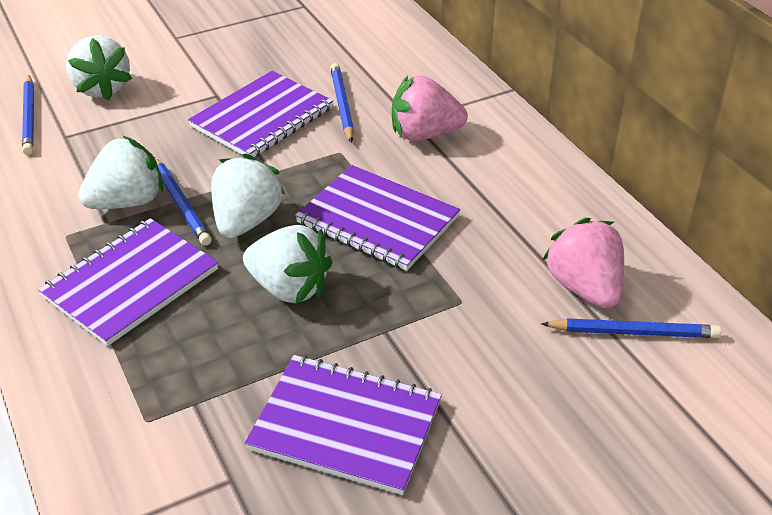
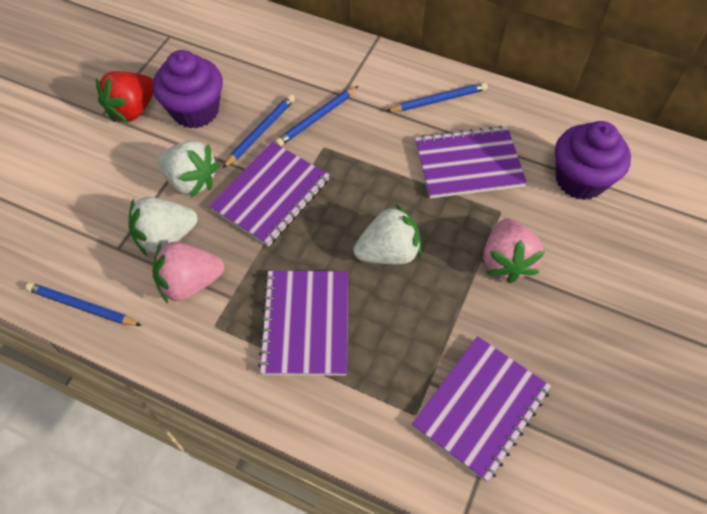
purple cupcake: 0 -> 2
red strawberry: 0 -> 1
white strawberry: 4 -> 3

